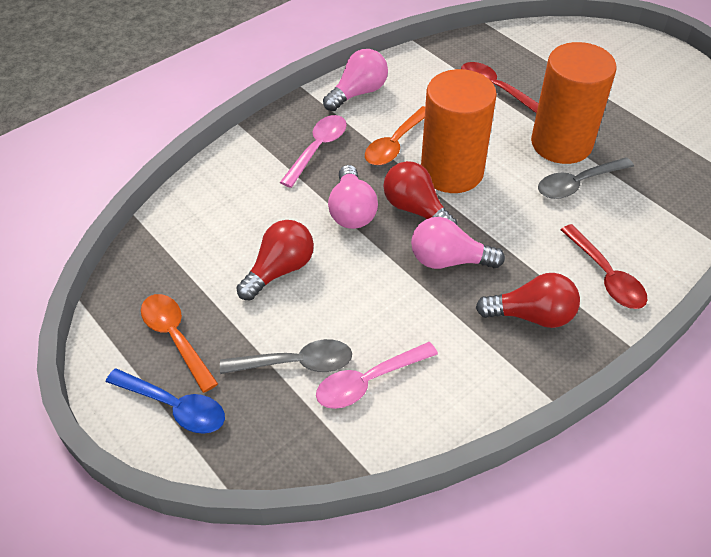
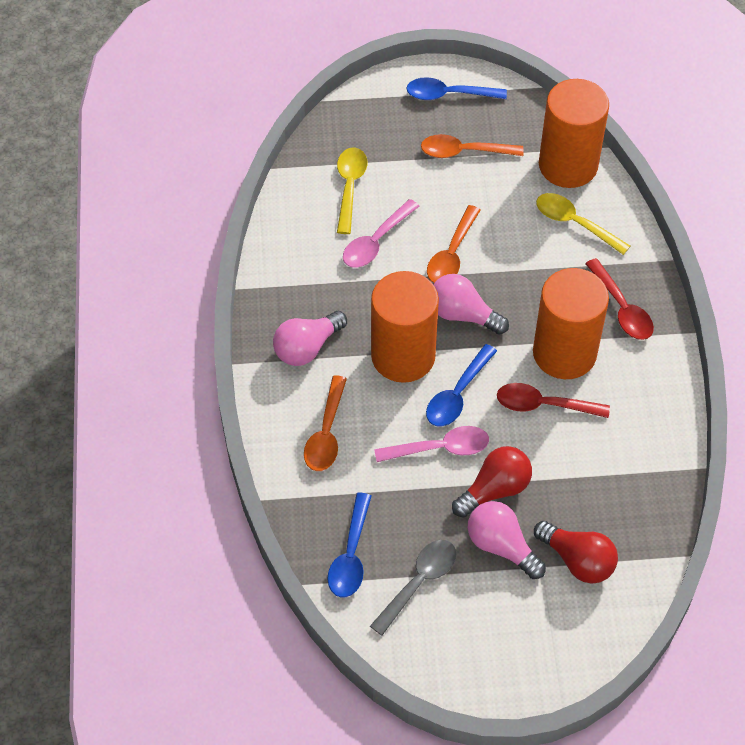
blue spoon: 1 -> 3
grey spoon: 2 -> 1
orange cylinder: 2 -> 3
orange spoon: 2 -> 3
red light bulb: 3 -> 2
yellow spoon: 0 -> 2

